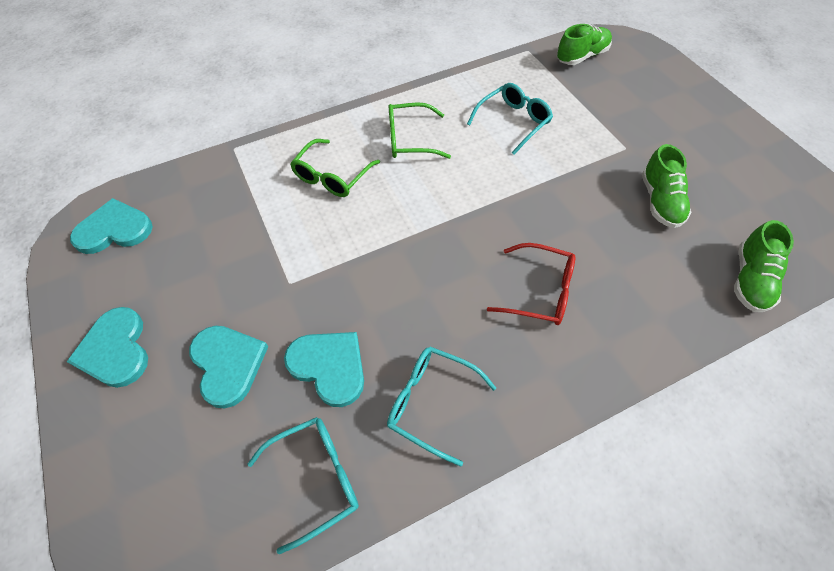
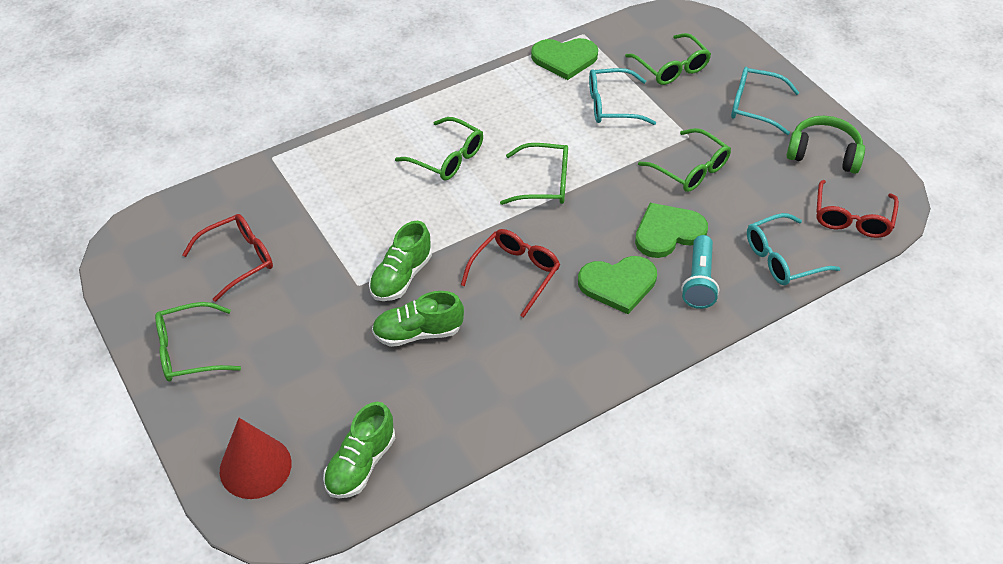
green glasses: 2 -> 5
green headphones: 0 -> 1
green heart: 0 -> 3
red cone: 0 -> 1
red glasses: 1 -> 3
turquoise flashlight: 0 -> 1
turquoise heart: 4 -> 0

